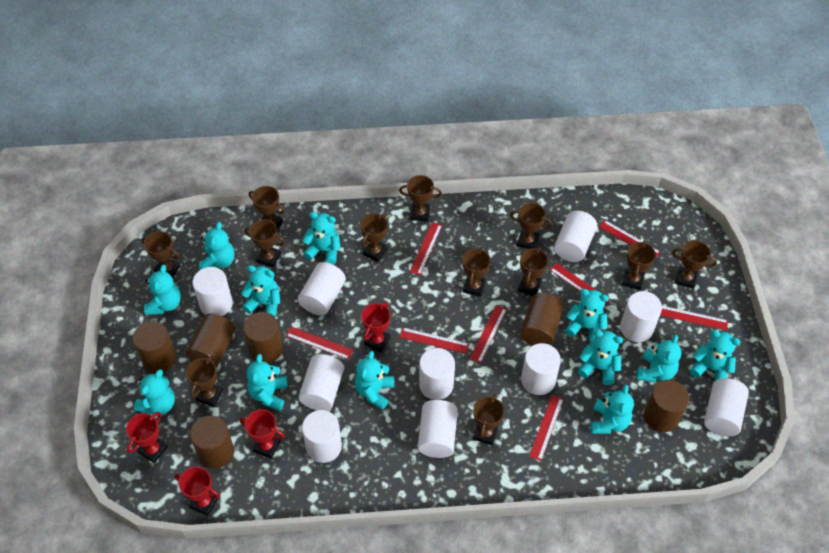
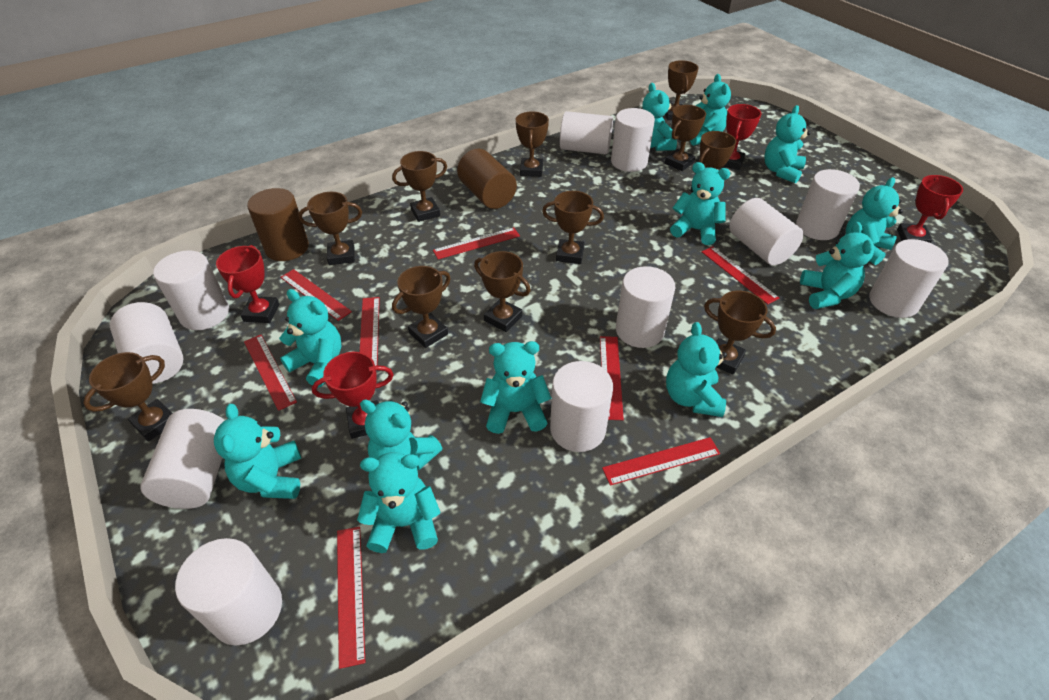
brown cylinder: 6 -> 2
brown trophy: 12 -> 11
white cylinder: 10 -> 11

